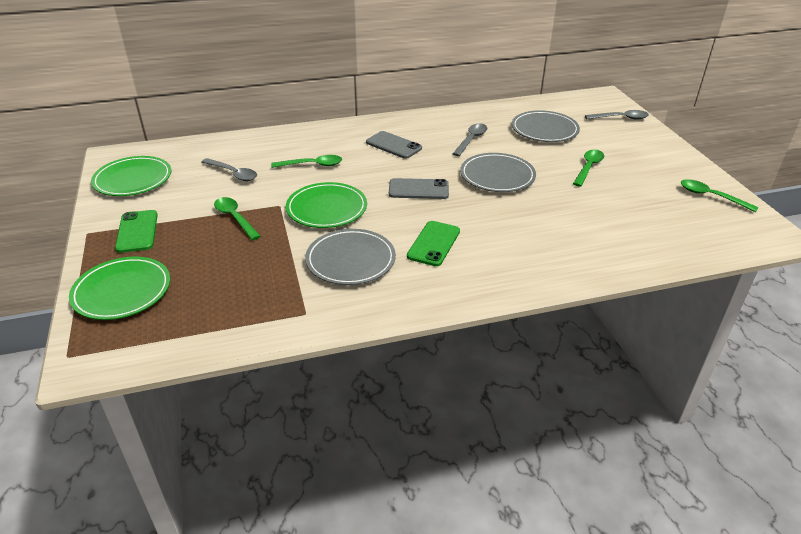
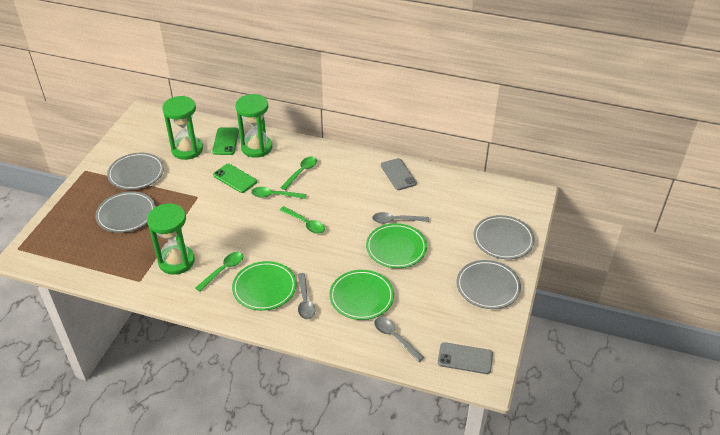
green hourglass: 0 -> 3
grey plate: 3 -> 4

